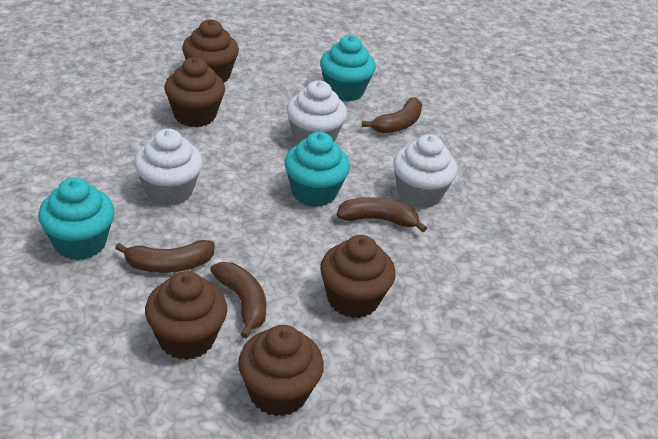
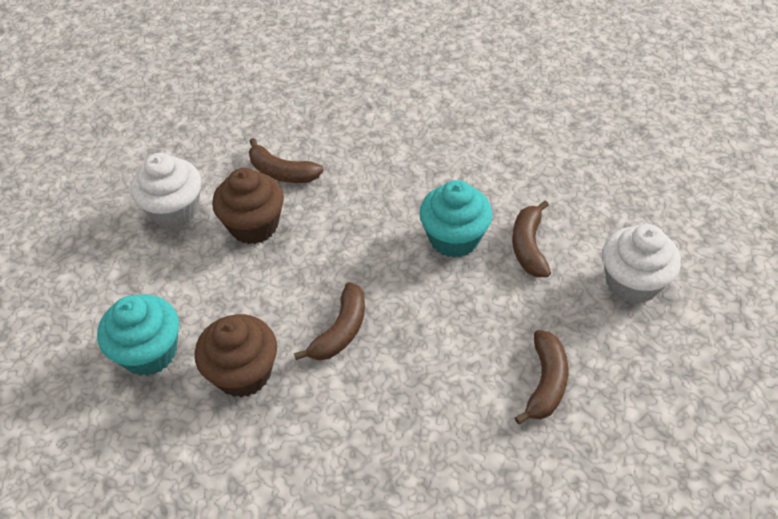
brown cupcake: 5 -> 2
turquoise cupcake: 3 -> 2
white cupcake: 3 -> 2

